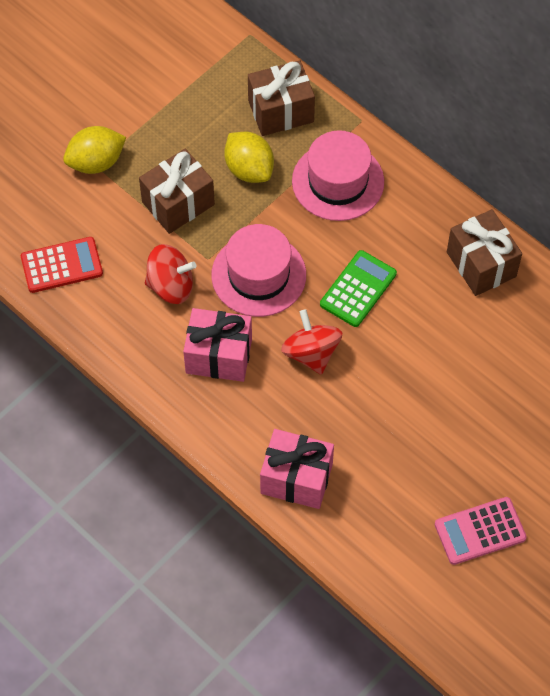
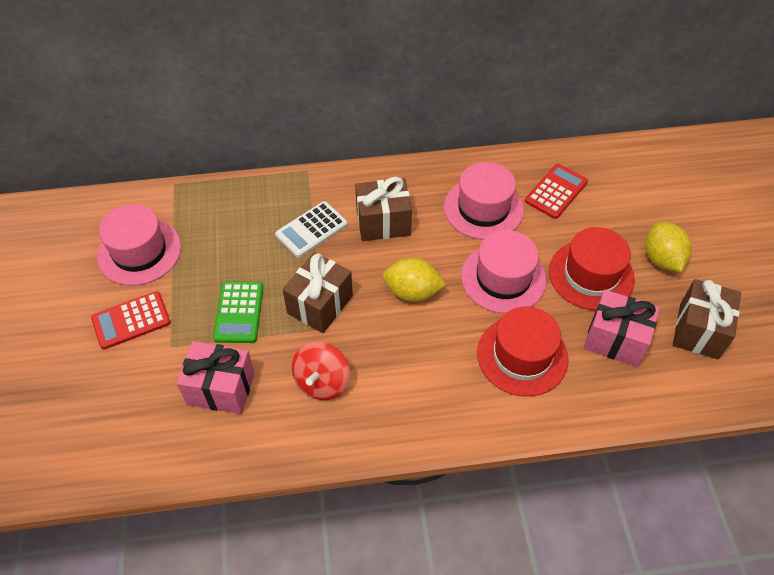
pink calculator: 1 -> 0
pink hat: 2 -> 3
red calculator: 1 -> 2
red hat: 0 -> 2
red spinning top: 2 -> 1
white calculator: 0 -> 1

